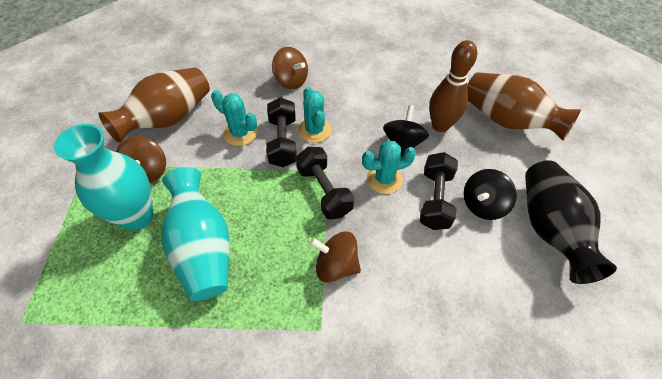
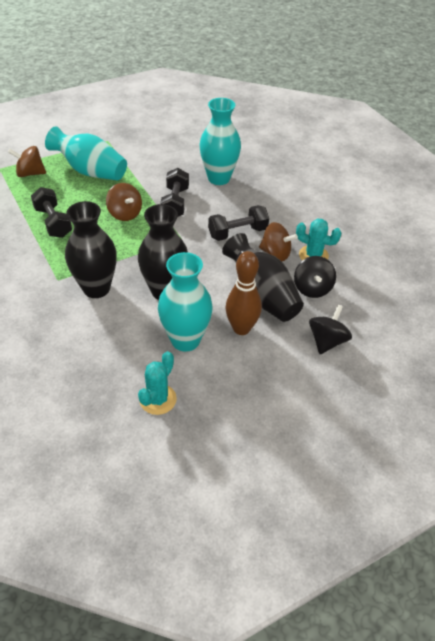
black vase: 1 -> 3
brown vase: 2 -> 0
turquoise cactus: 3 -> 2
turquoise vase: 2 -> 3

